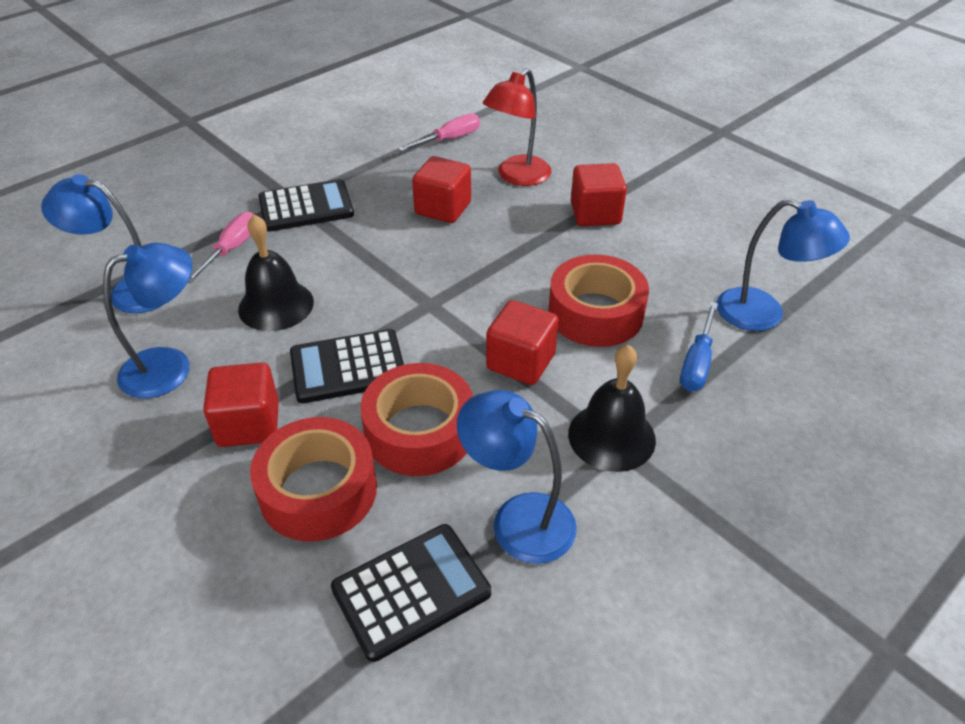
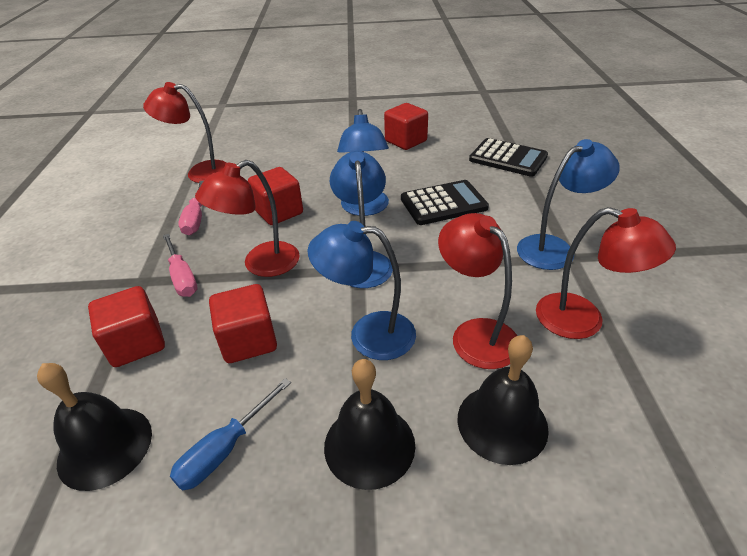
black bell: 2 -> 3
black calculator: 3 -> 2
red lamp: 1 -> 4
red tape: 3 -> 0

